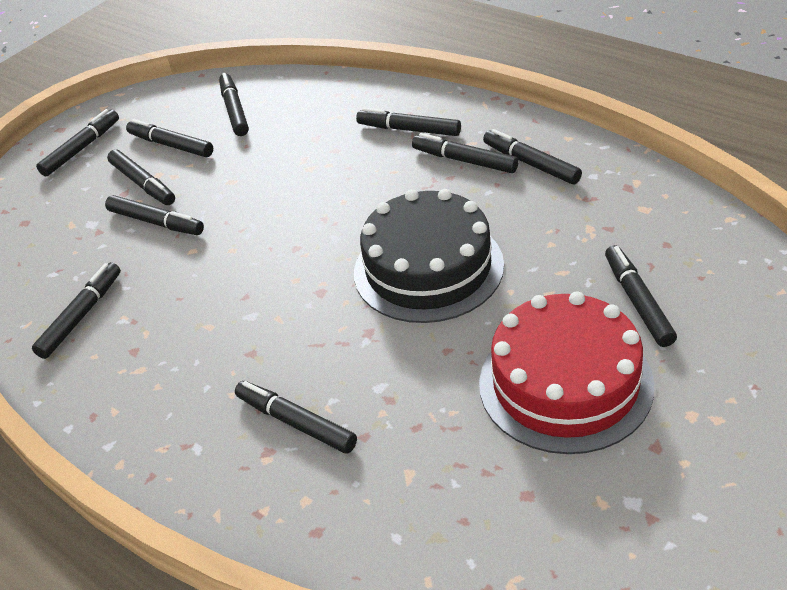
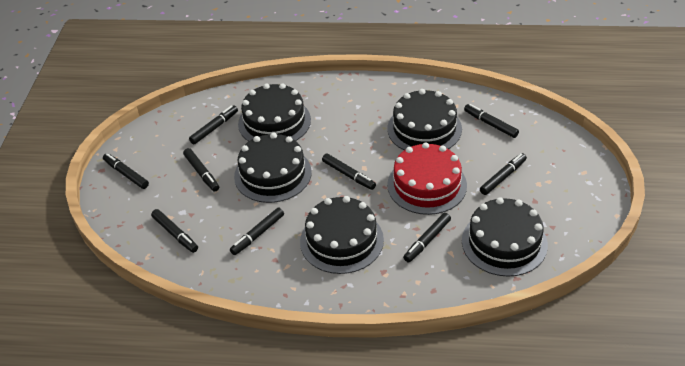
black cake: 1 -> 5
black marker: 11 -> 9

